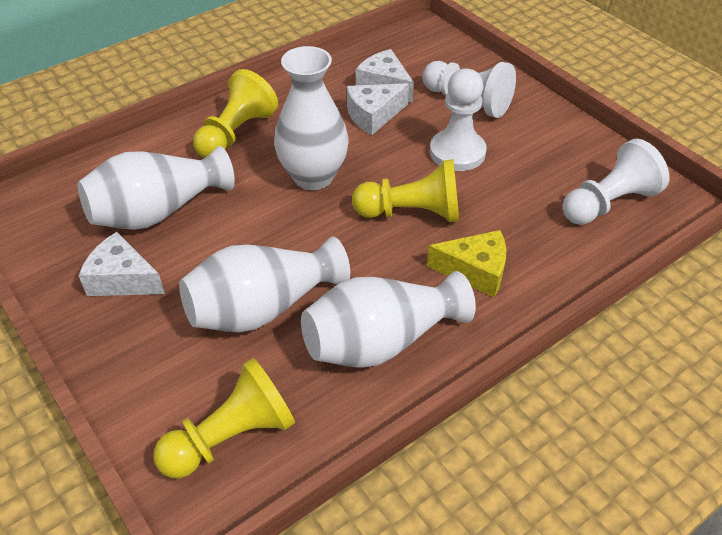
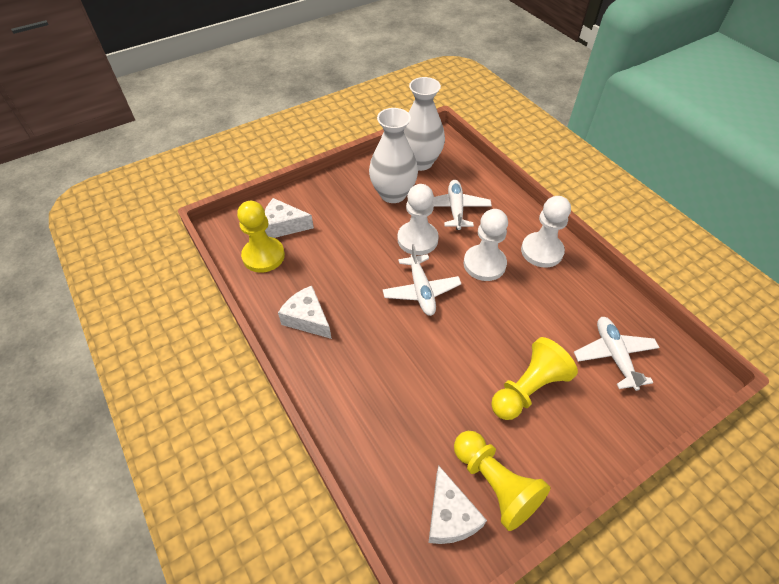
white plane: 0 -> 3
white vase: 4 -> 2
yellow cheese: 1 -> 0

